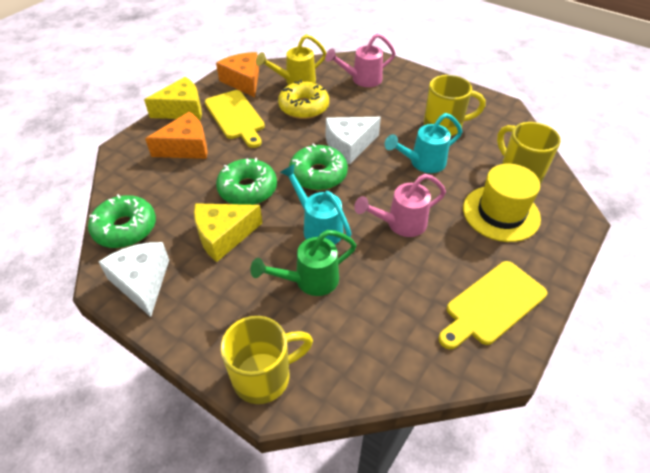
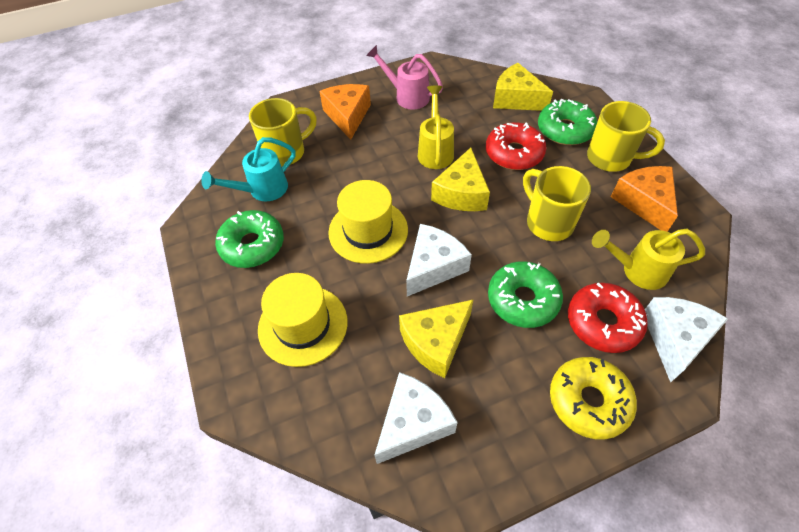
green watering can: 1 -> 0
pink watering can: 2 -> 1
red donut: 0 -> 2
turquoise watering can: 2 -> 1
white cheese: 2 -> 3
yellow cheese: 2 -> 3
yellow cutting board: 2 -> 0
yellow hat: 1 -> 2
yellow watering can: 1 -> 2

